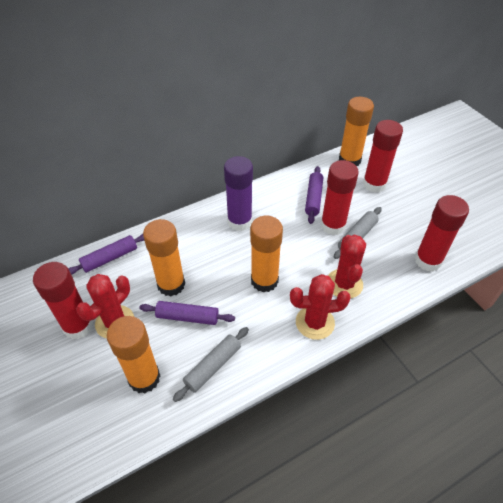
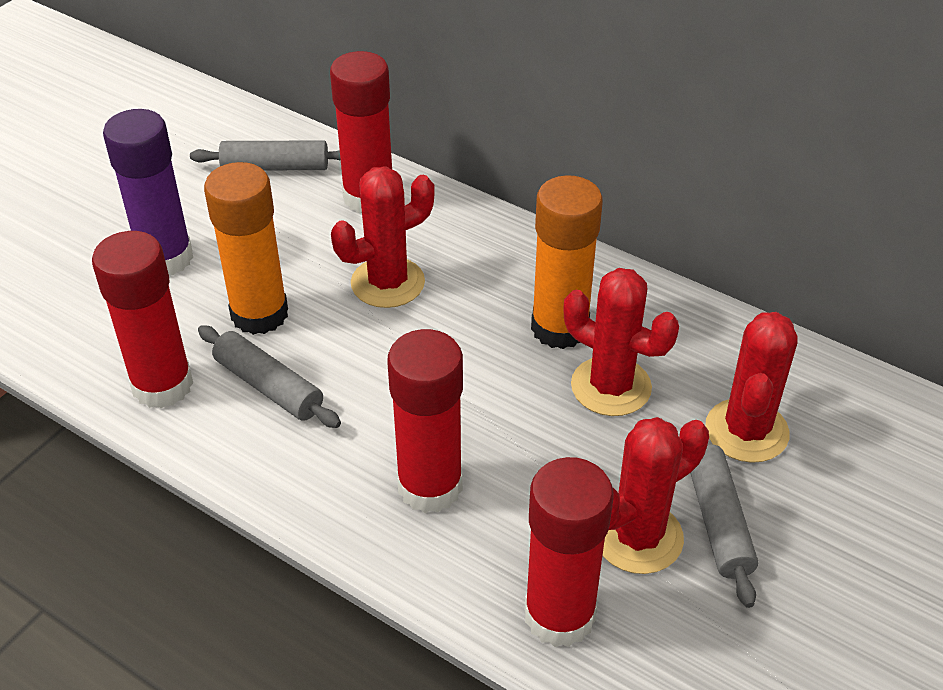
grey rolling pin: 2 -> 3
orange glue stick: 4 -> 2
purple rolling pin: 3 -> 0
red cactus: 3 -> 4

